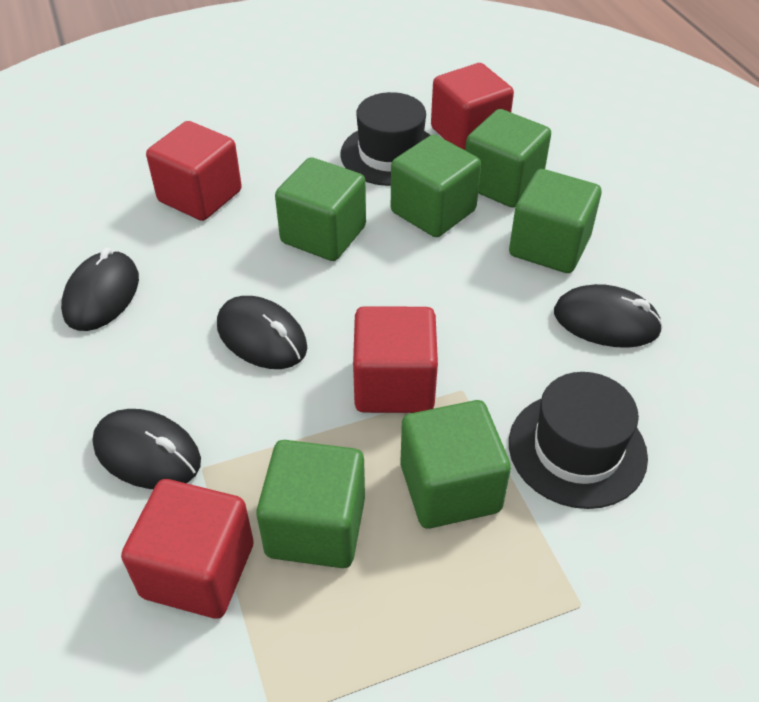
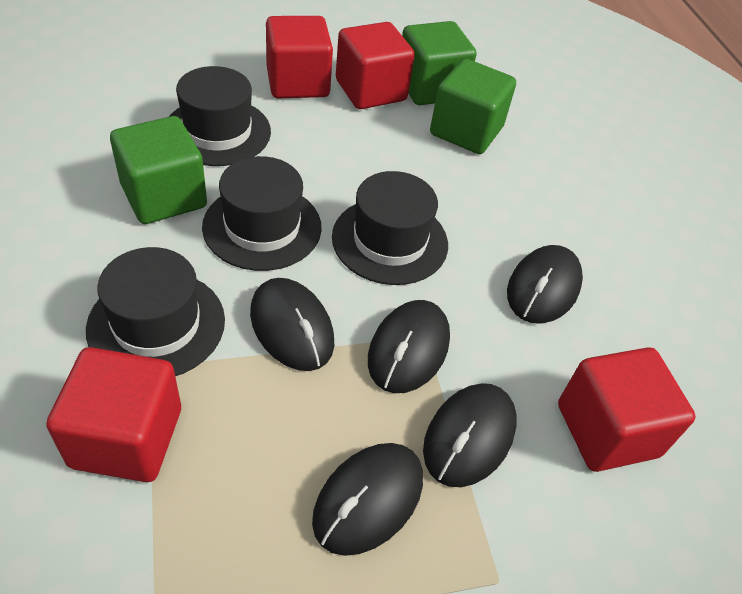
black hat: 2 -> 4
black mouse: 4 -> 5
green cube: 6 -> 3

